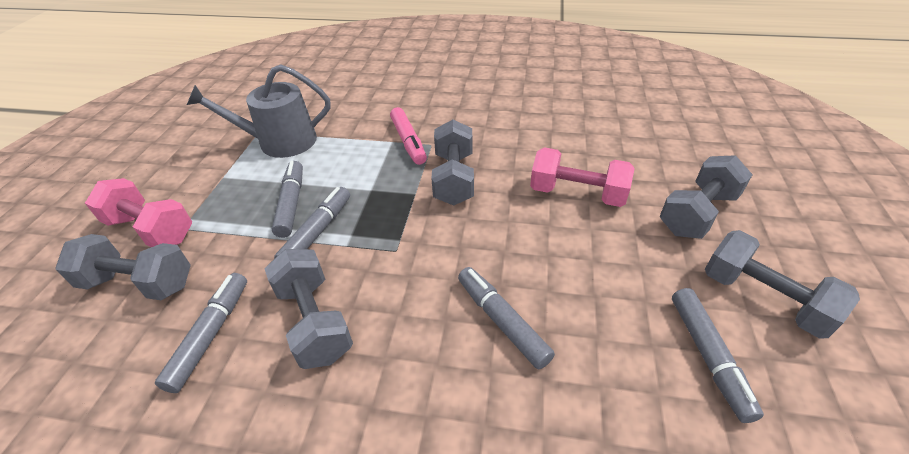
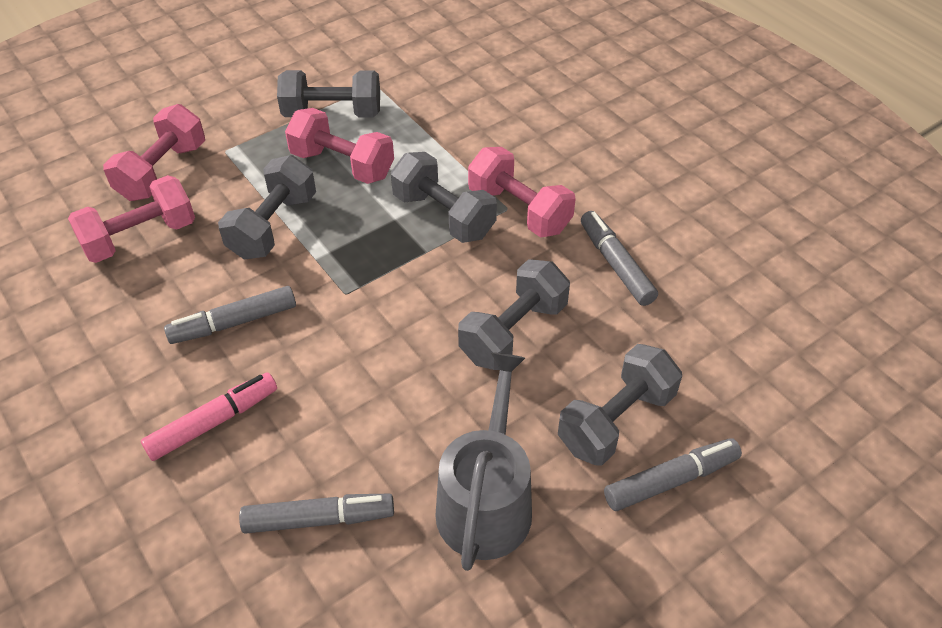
grey marker: 5 -> 4
pink dumbbell: 2 -> 4

